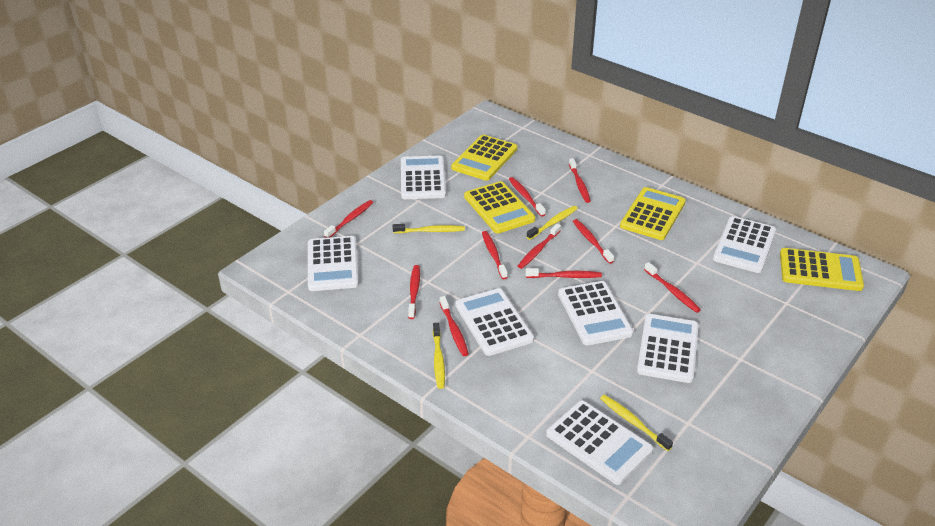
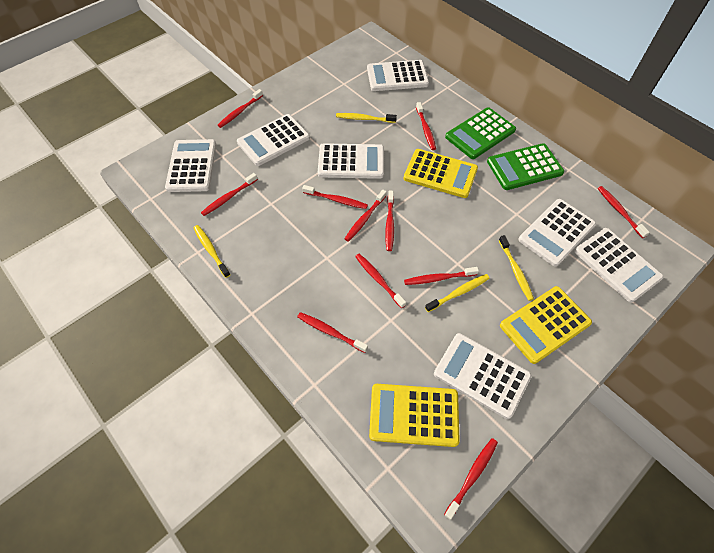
green calculator: 0 -> 2
red toothbrush: 10 -> 11
yellow calculator: 4 -> 3

